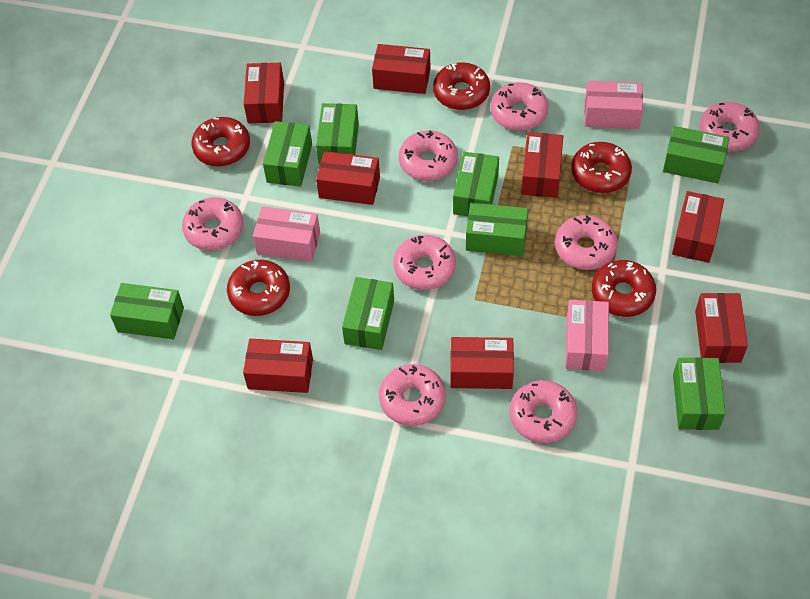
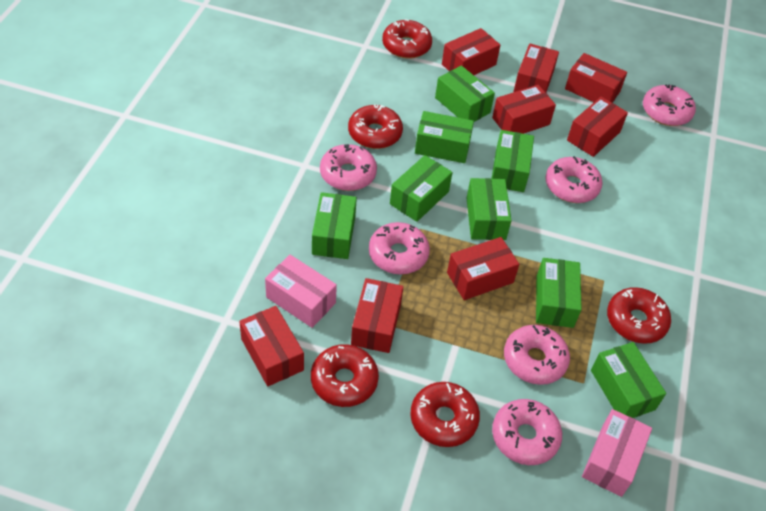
pink box: 3 -> 2
pink donut: 8 -> 6

